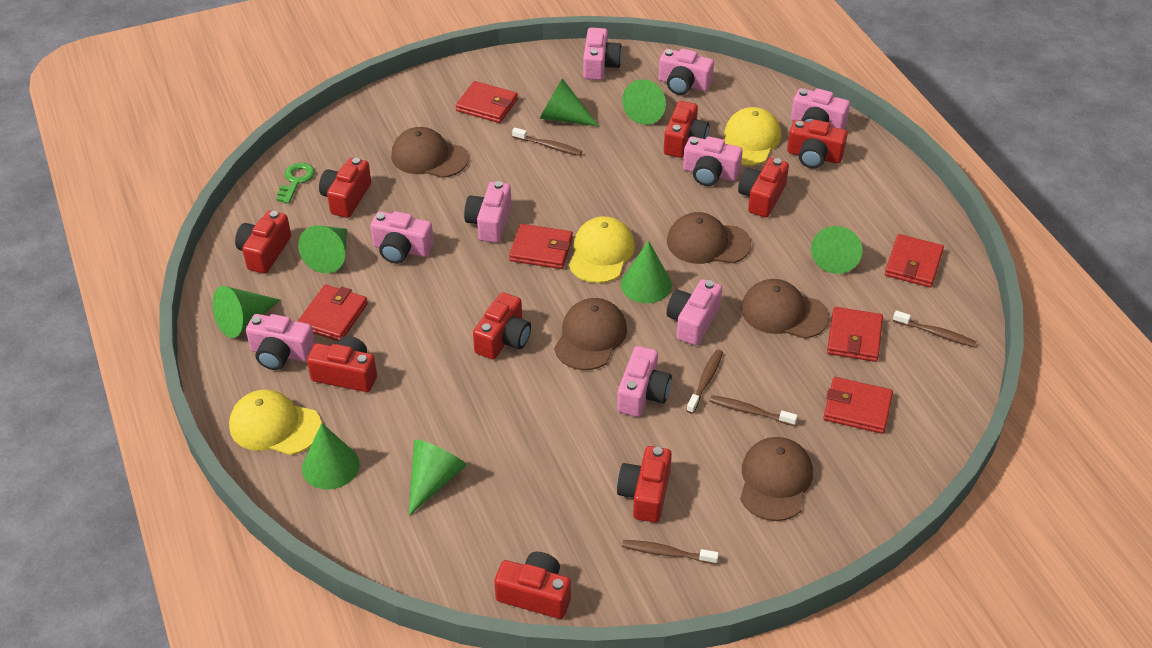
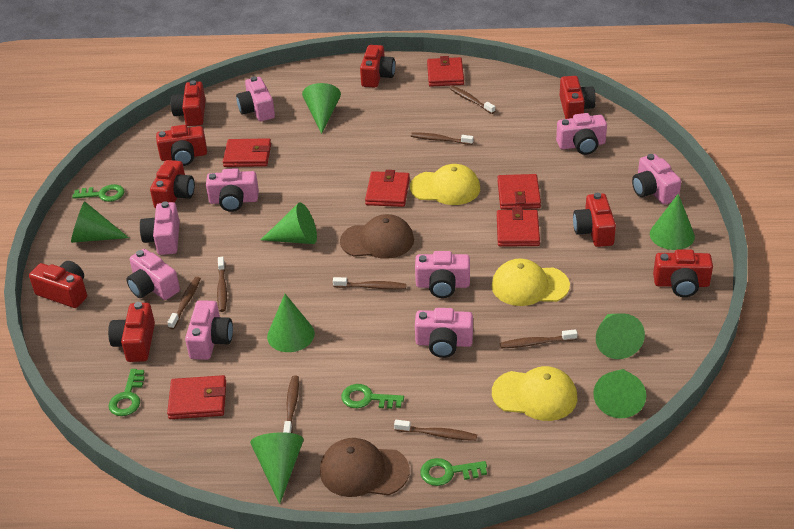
brown cap: 5 -> 2
brown toothbrush: 5 -> 8
green key: 1 -> 4

